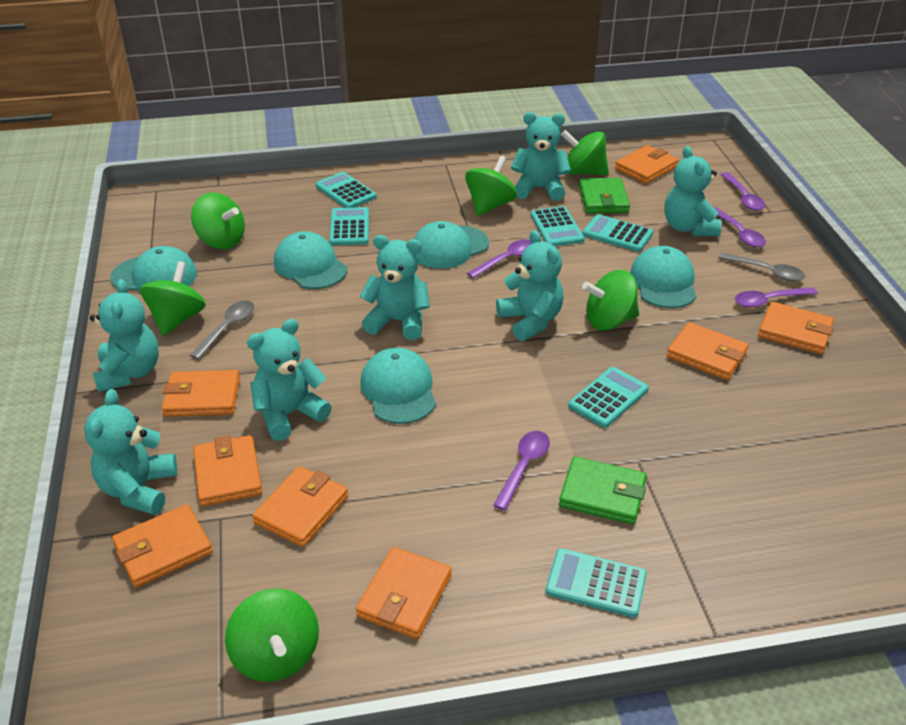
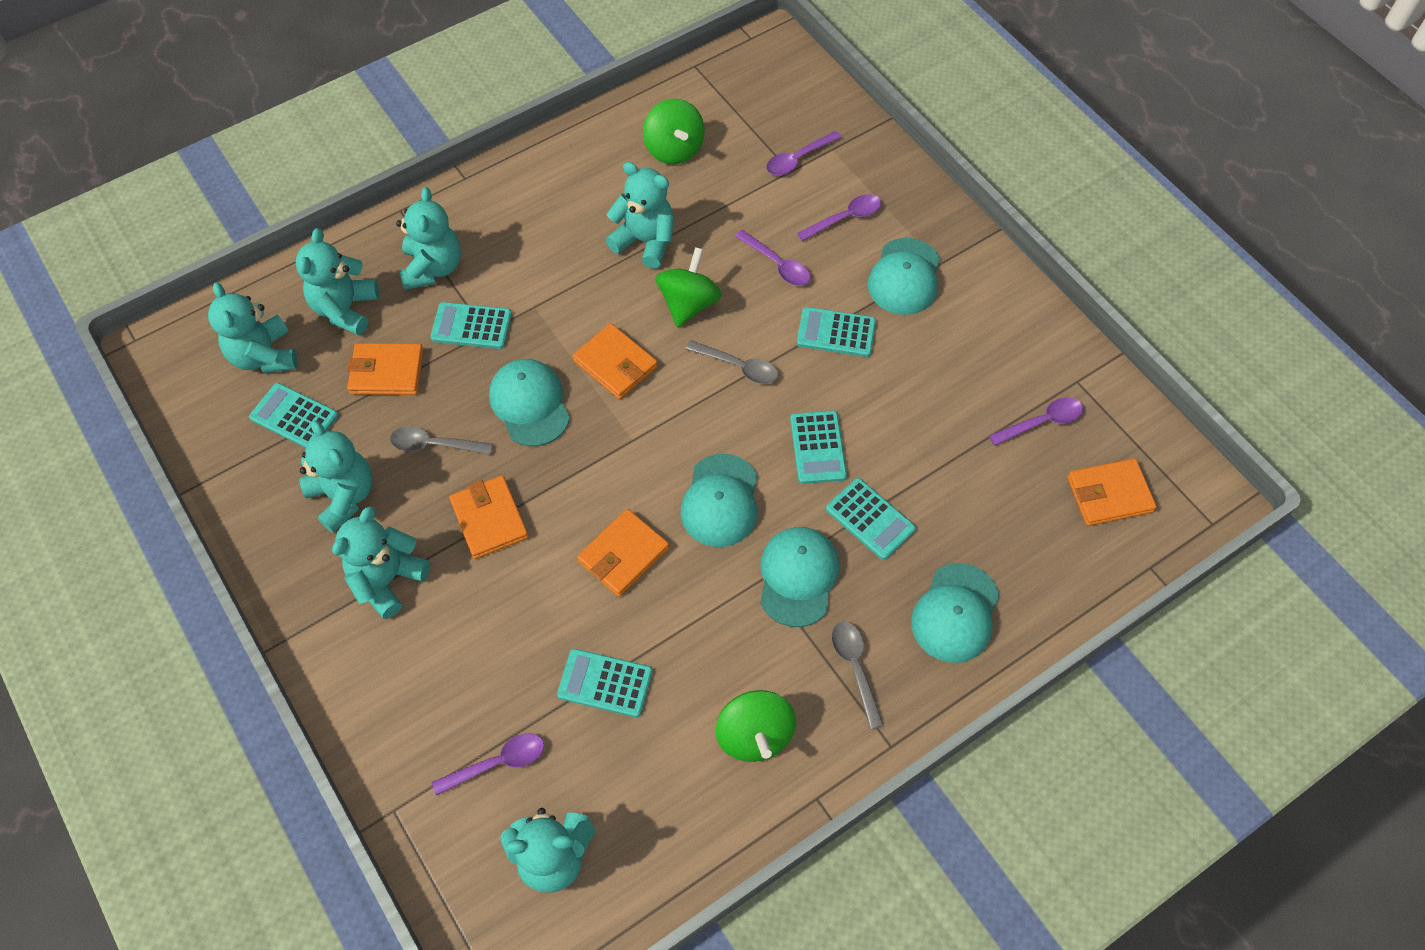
green spinning top: 6 -> 3
green wallet: 2 -> 0
grey spoon: 2 -> 3
orange wallet: 8 -> 5

